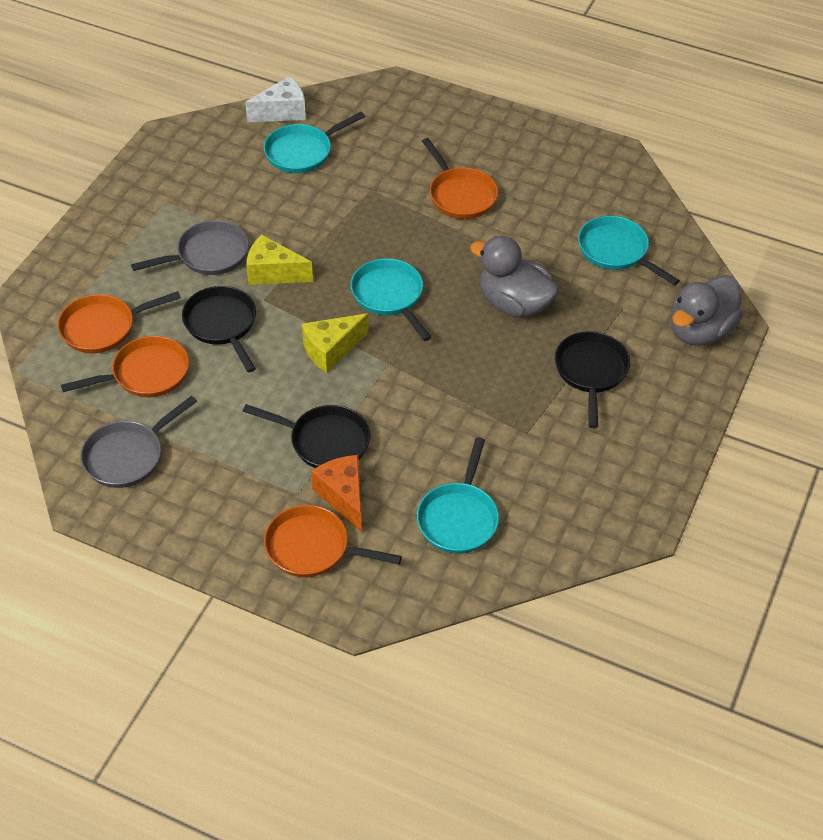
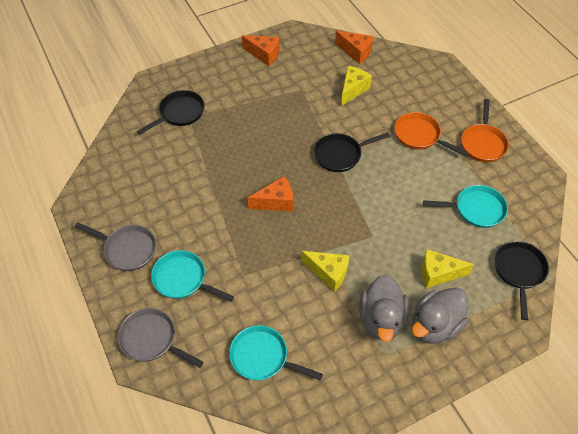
orange cheese: 1 -> 3
orange pan: 4 -> 2
turquoise pan: 4 -> 3
white cheese: 1 -> 0
yellow cheese: 2 -> 3

